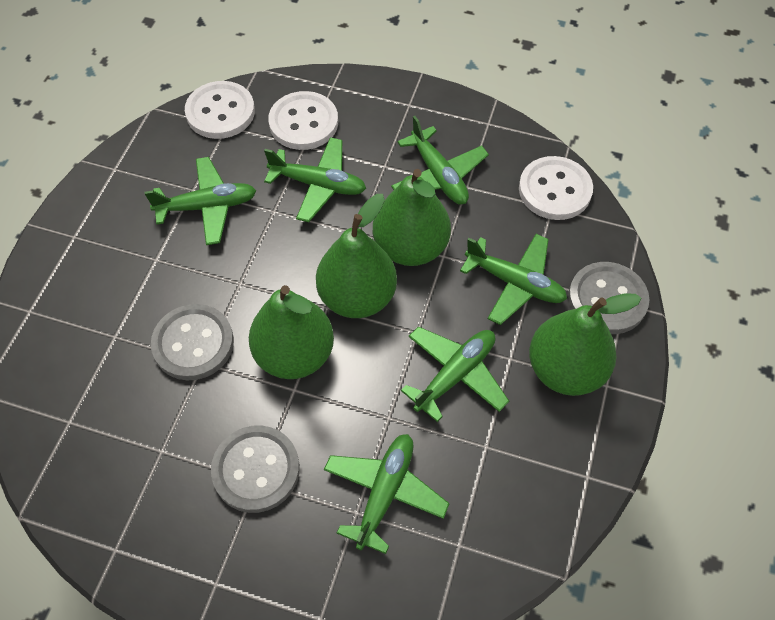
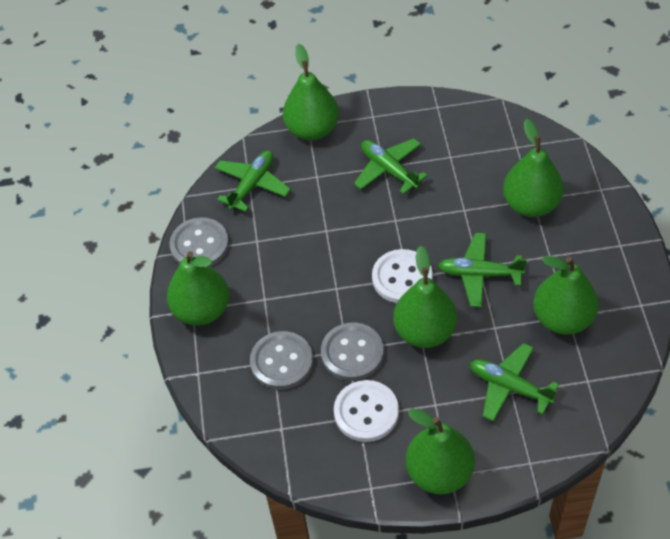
green pear: 4 -> 6
green plane: 6 -> 4
white button: 3 -> 2

